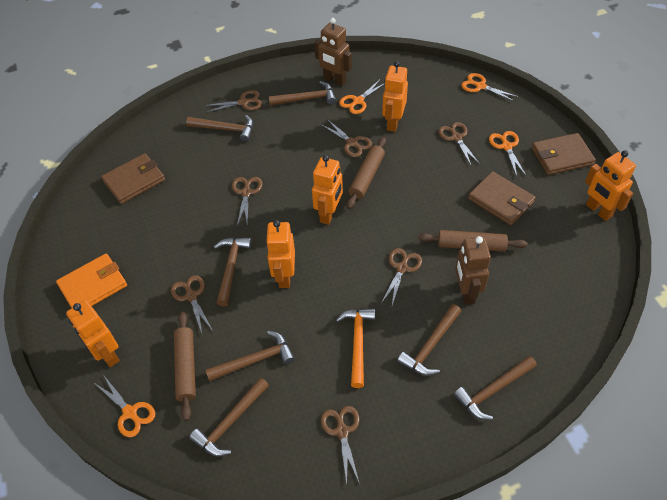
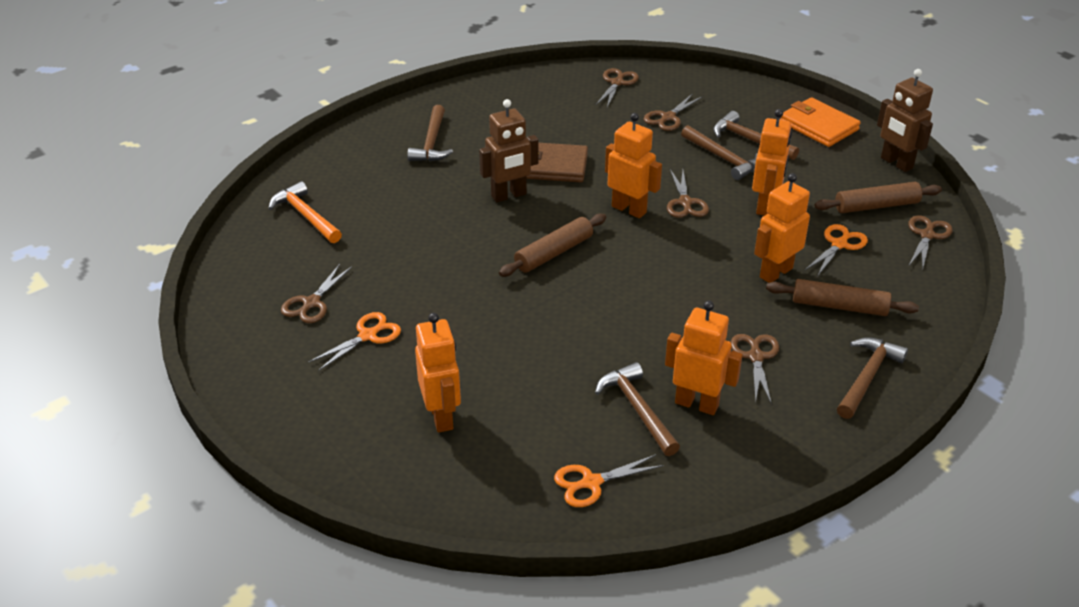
brown hammer: 7 -> 5
brown scissors: 7 -> 6
brown wallet: 3 -> 1
orange scissors: 4 -> 3

